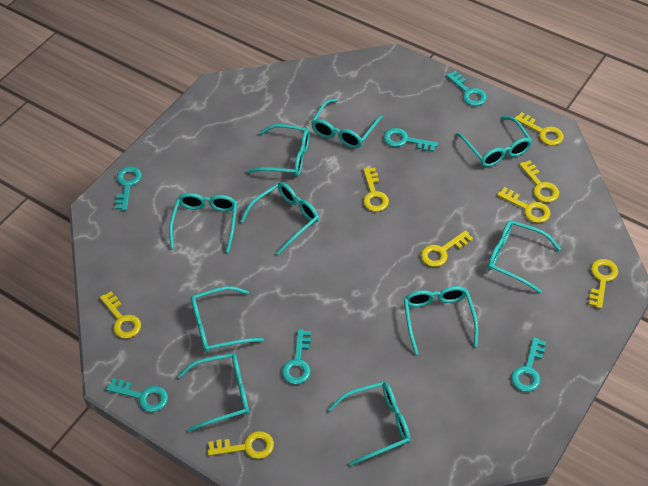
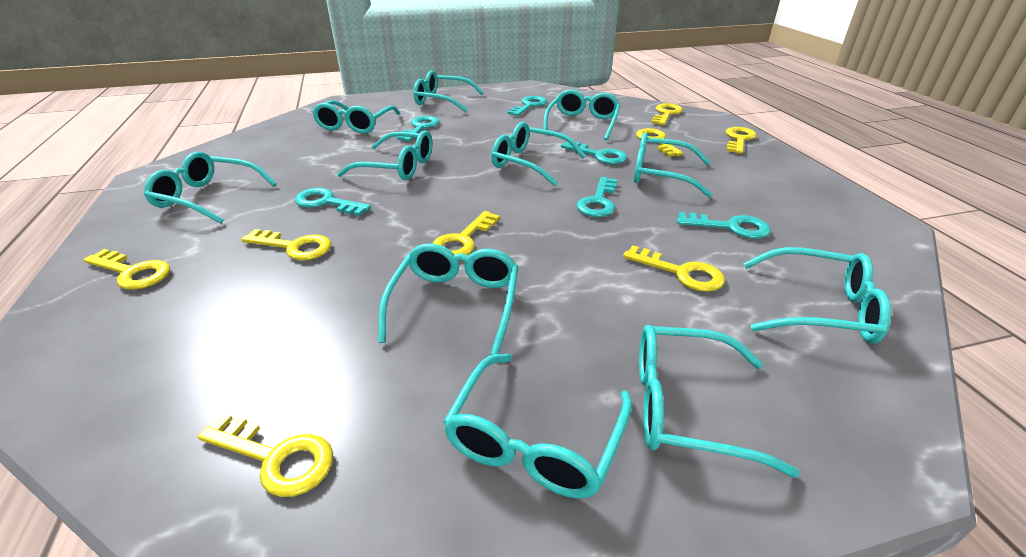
turquoise glasses: 10 -> 11

